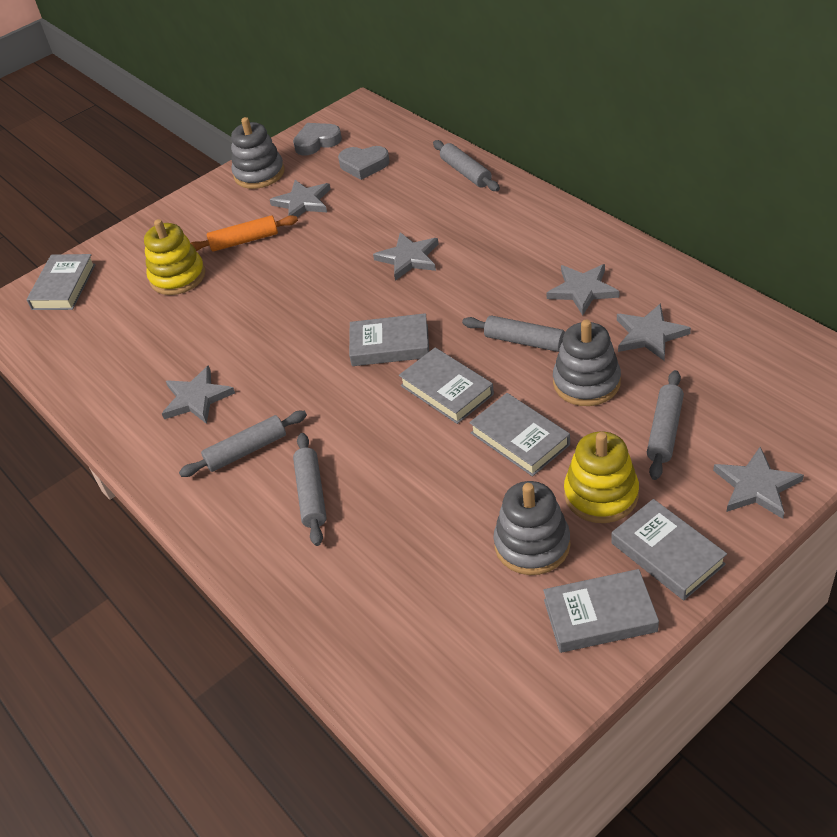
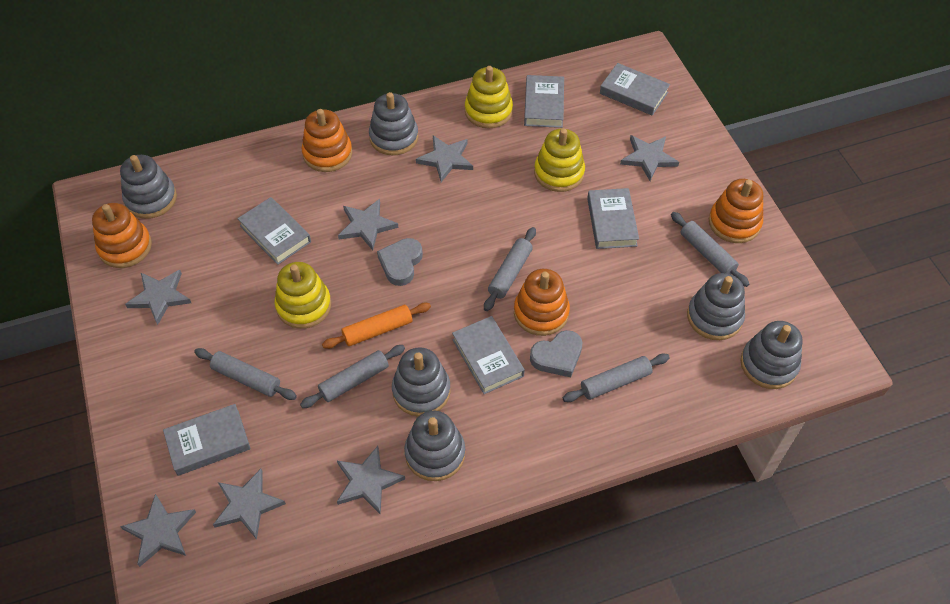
grey stacking toy: 3 -> 6
grey star: 6 -> 7
orange stacking toy: 0 -> 4
yellow stacking toy: 2 -> 3

